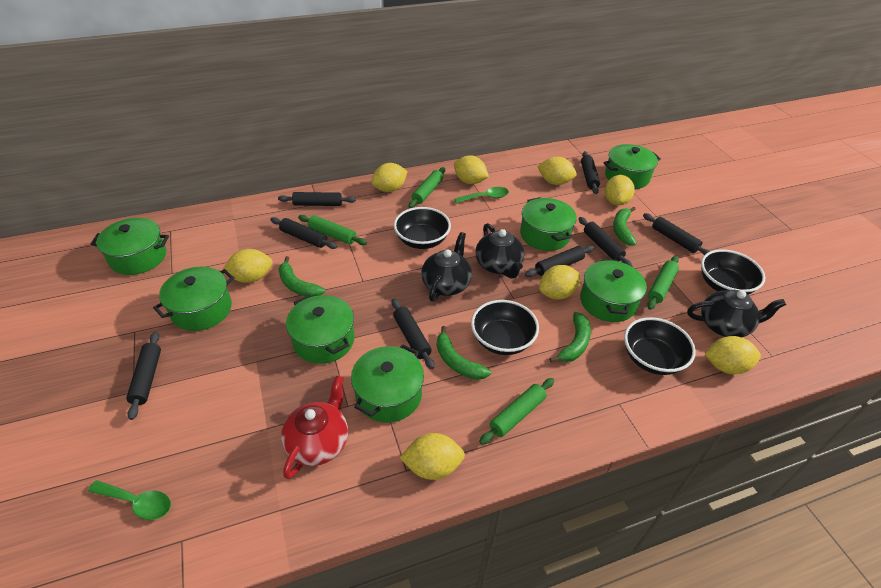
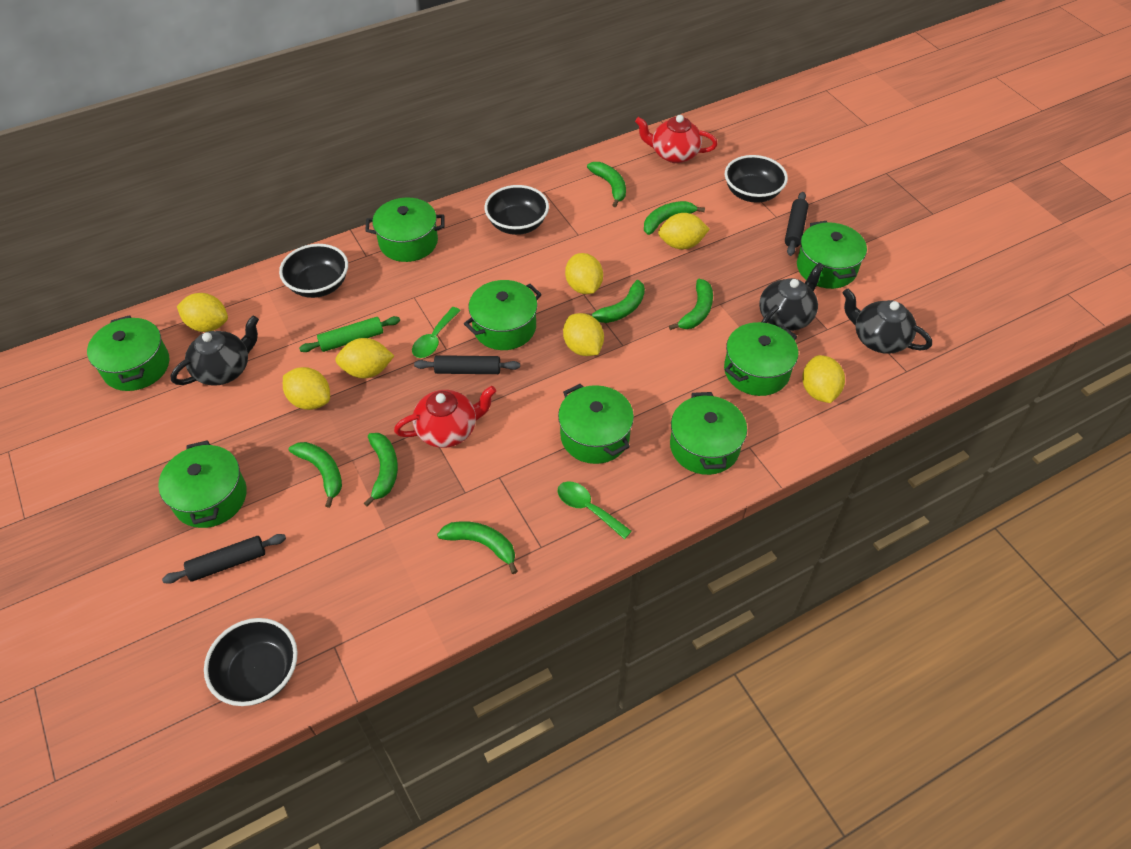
black rolling pin: 8 -> 3
green banana: 4 -> 7
green pot: 7 -> 8
green rolling pin: 4 -> 1
red teapot: 1 -> 2
yellow lemon: 8 -> 7

